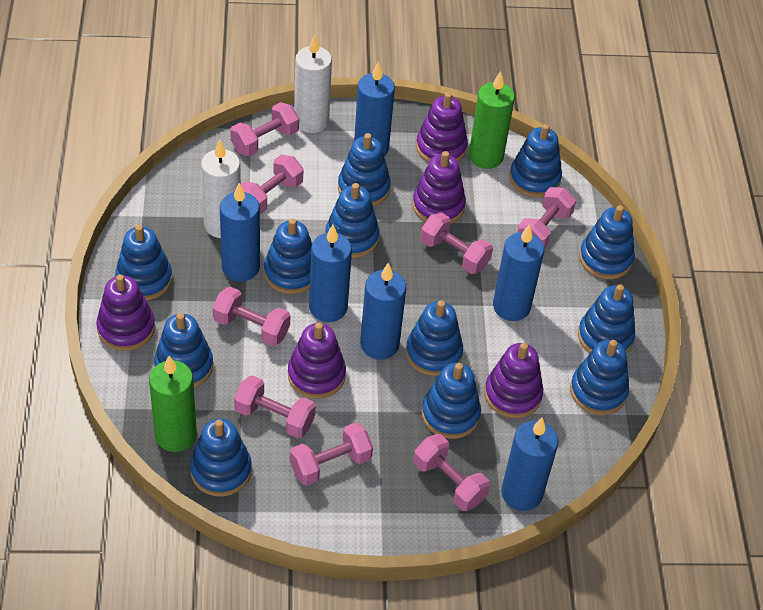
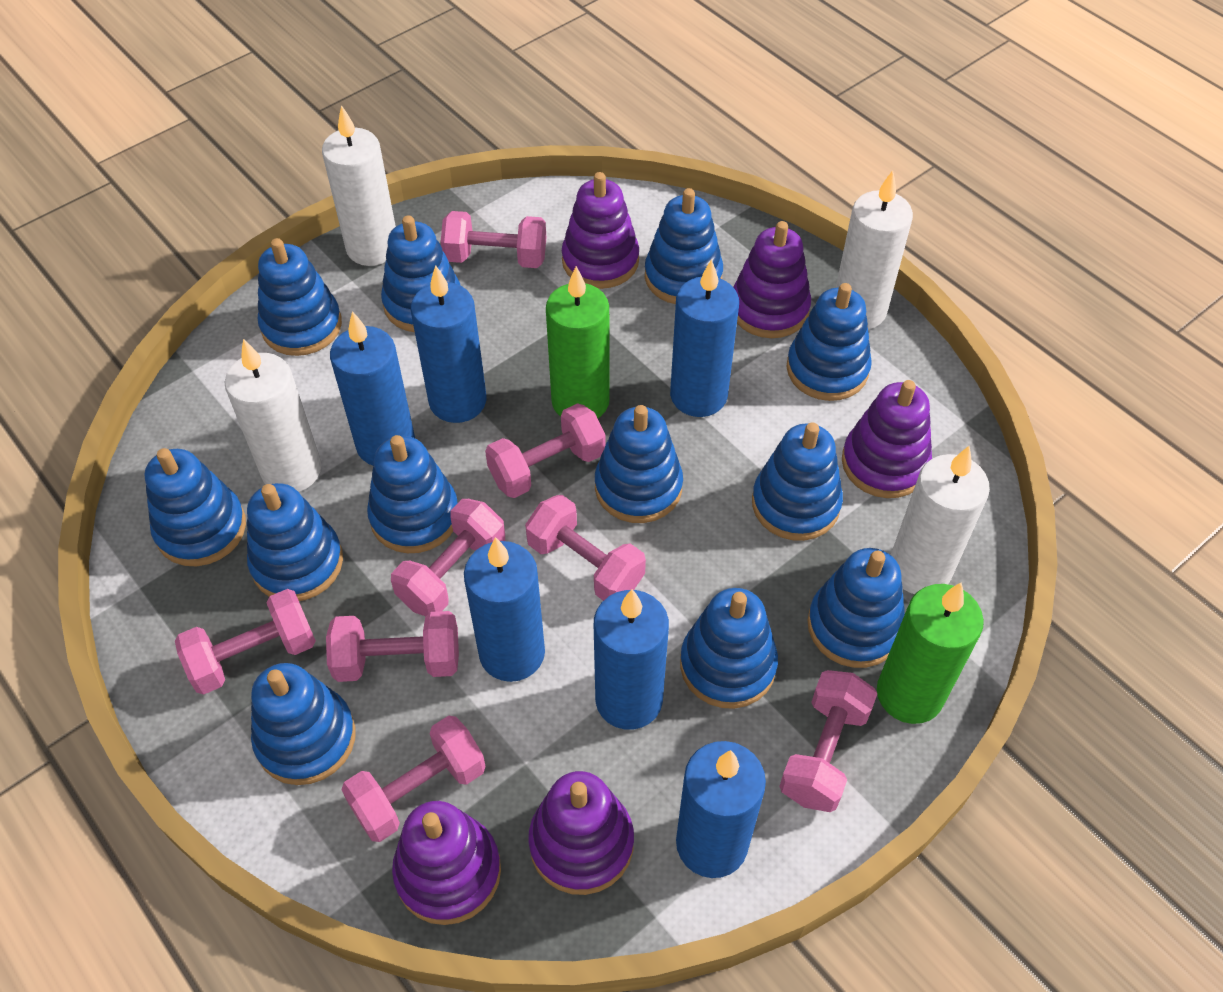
white candle: 2 -> 4

